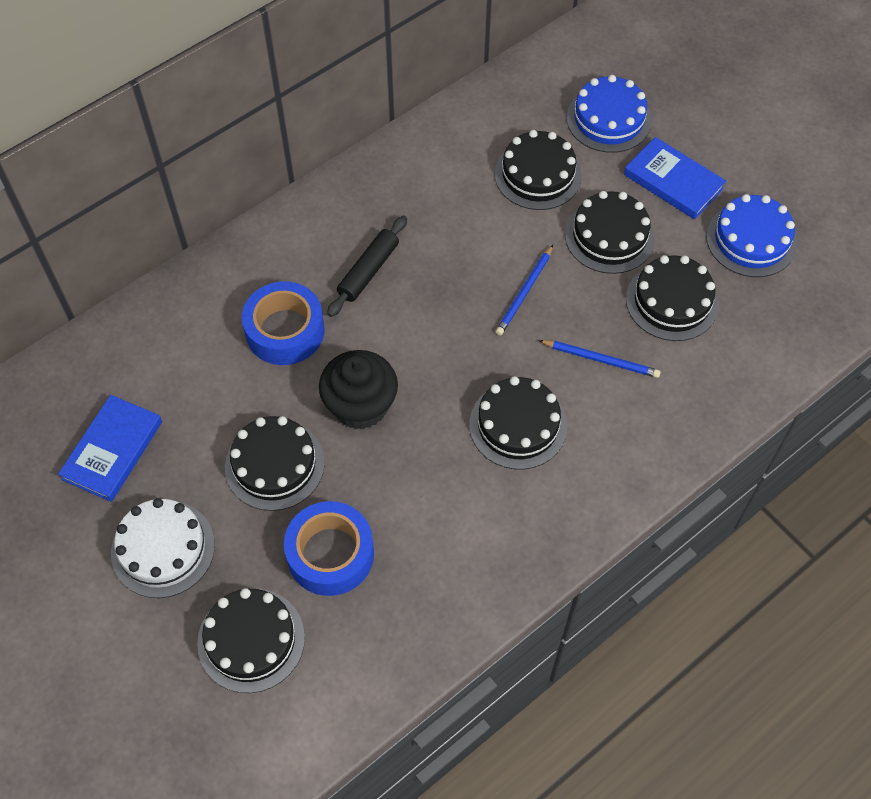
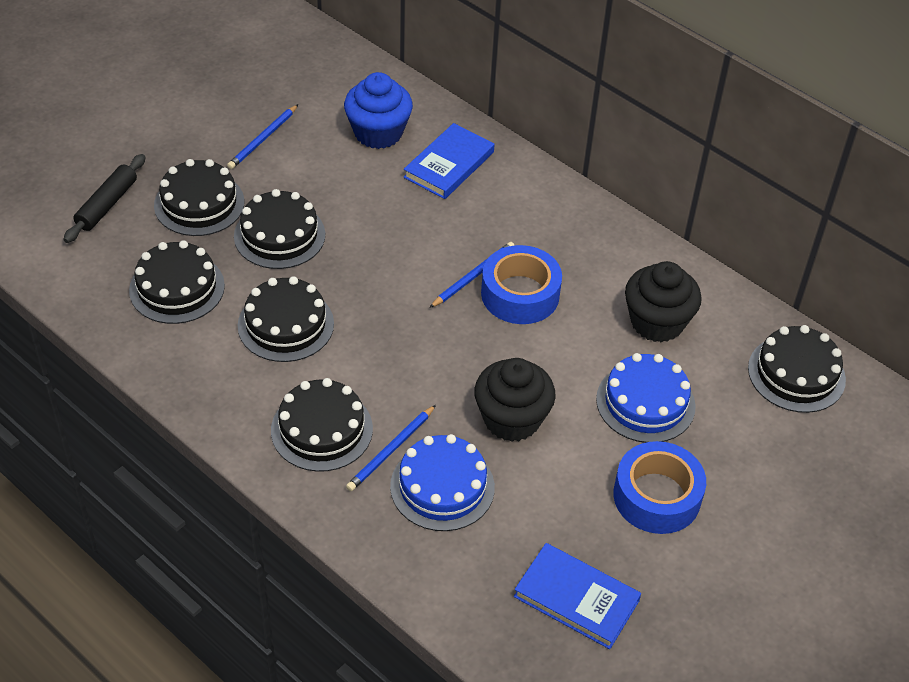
black cupcake: 1 -> 2
blue cupcake: 0 -> 1
blue pencil: 2 -> 3
white cake: 1 -> 0

